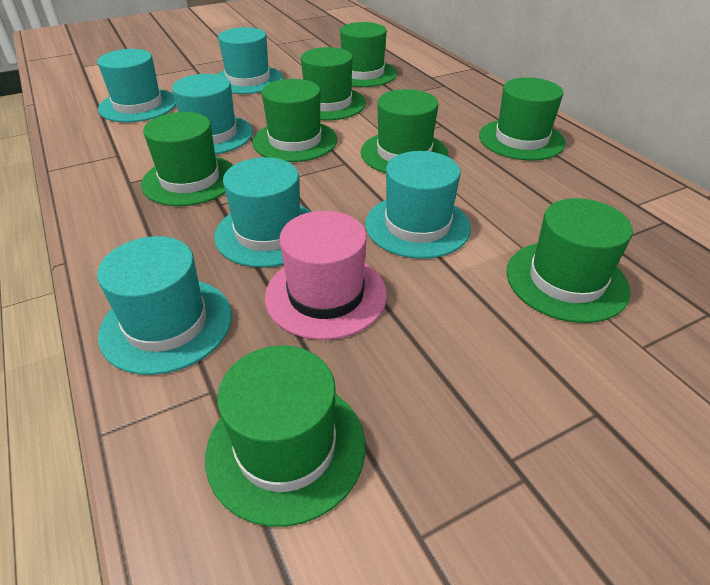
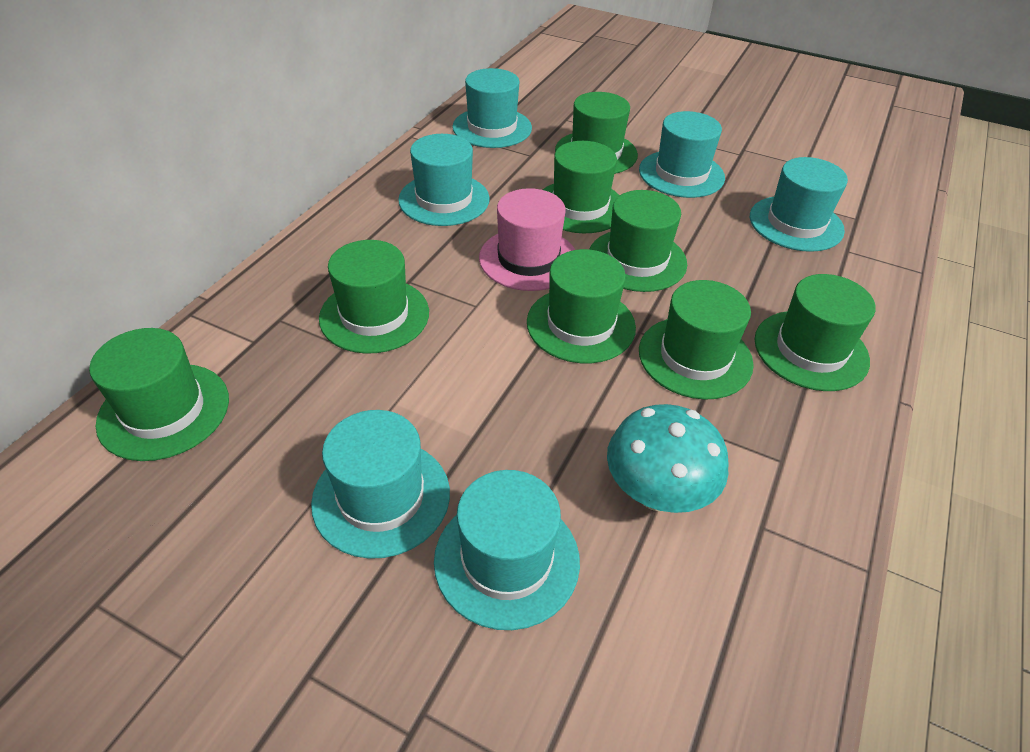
turquoise mushroom: 0 -> 1

